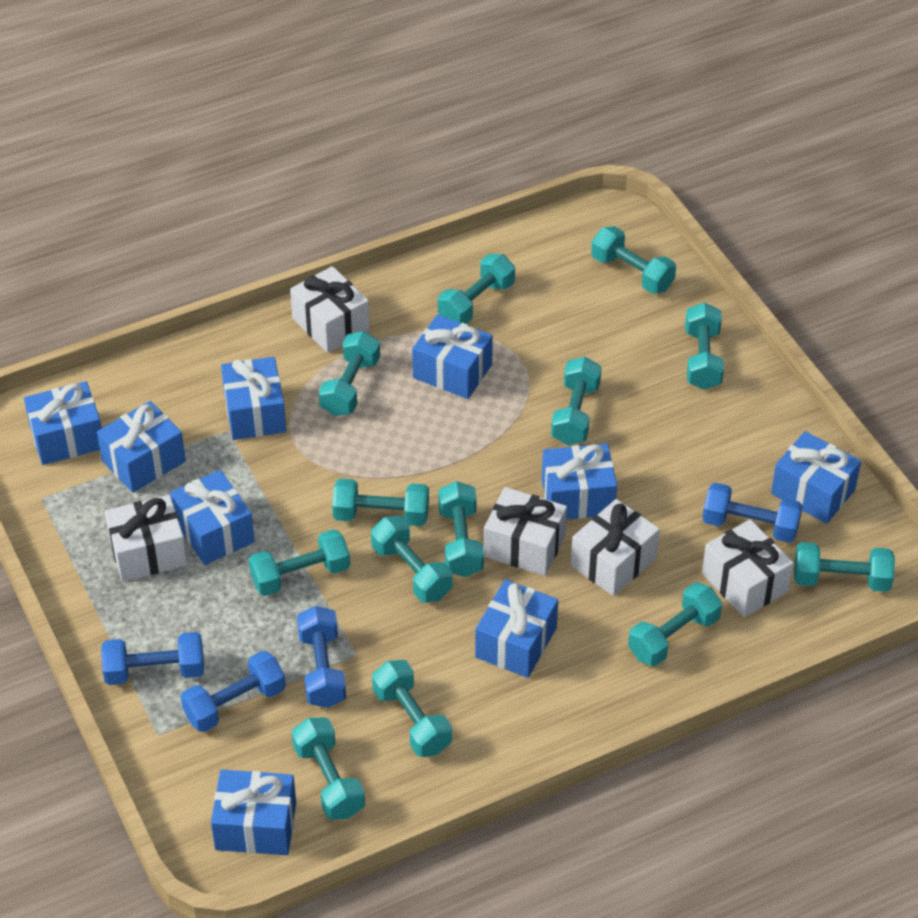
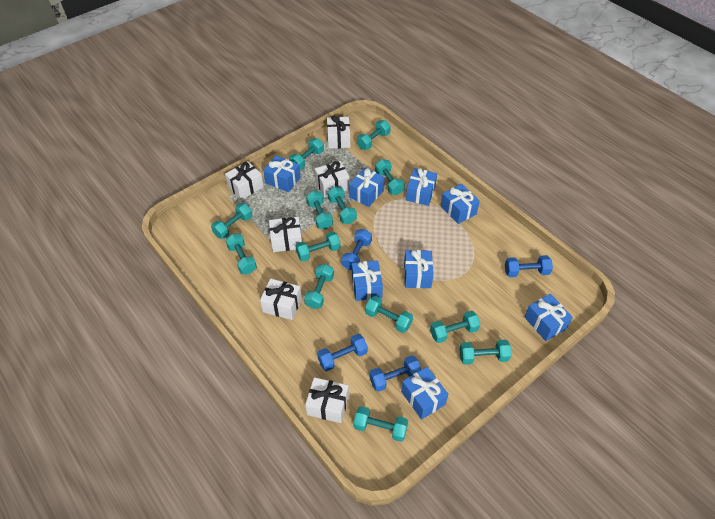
blue gift: 9 -> 8
white gift: 5 -> 6

